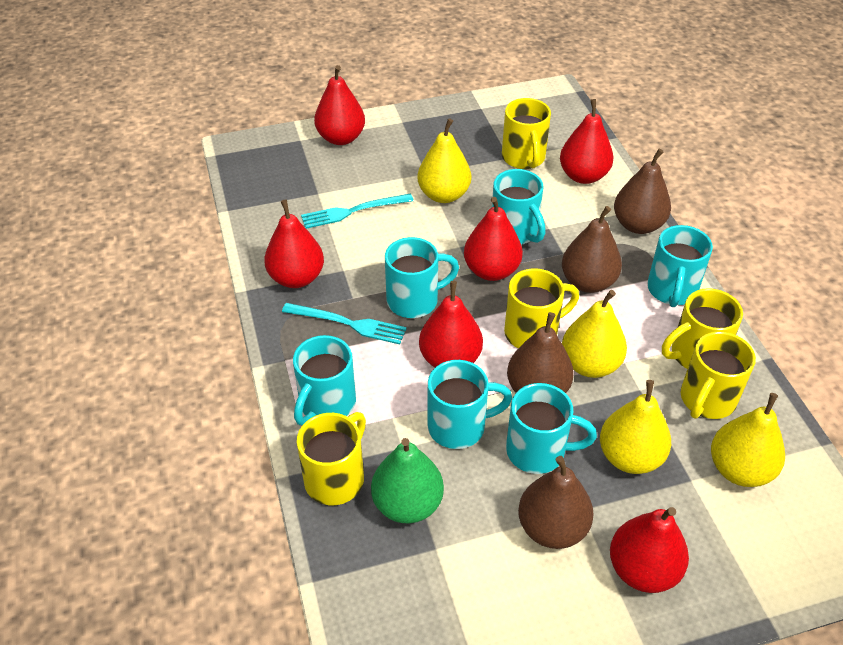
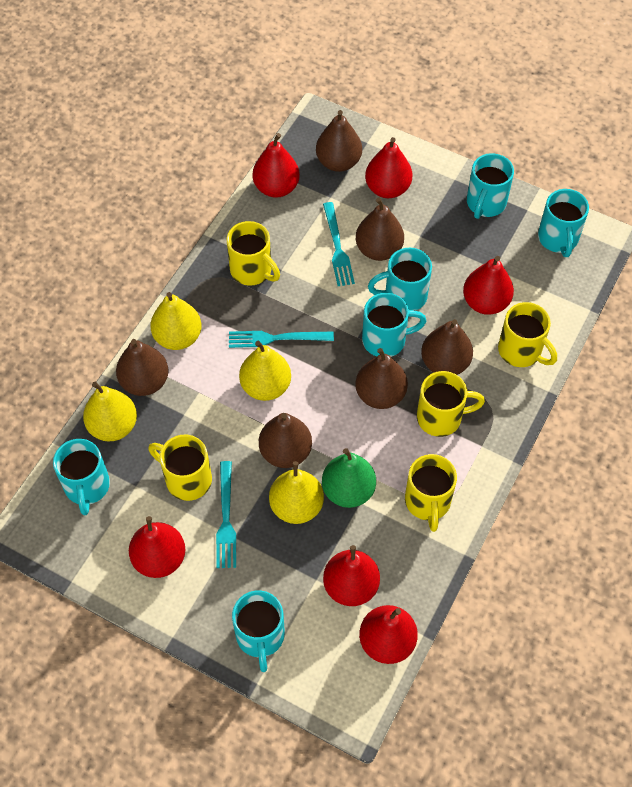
brown pear: 4 -> 6
turquoise fork: 2 -> 3

